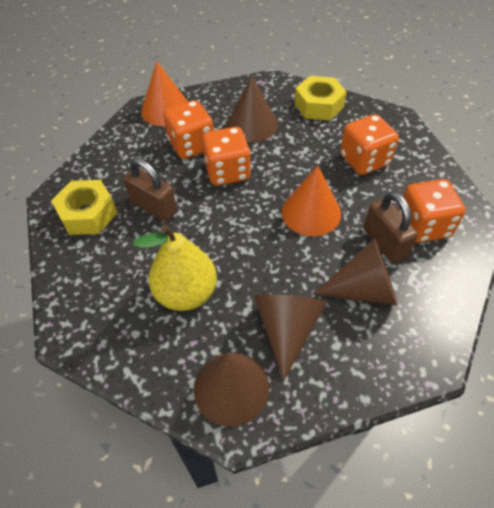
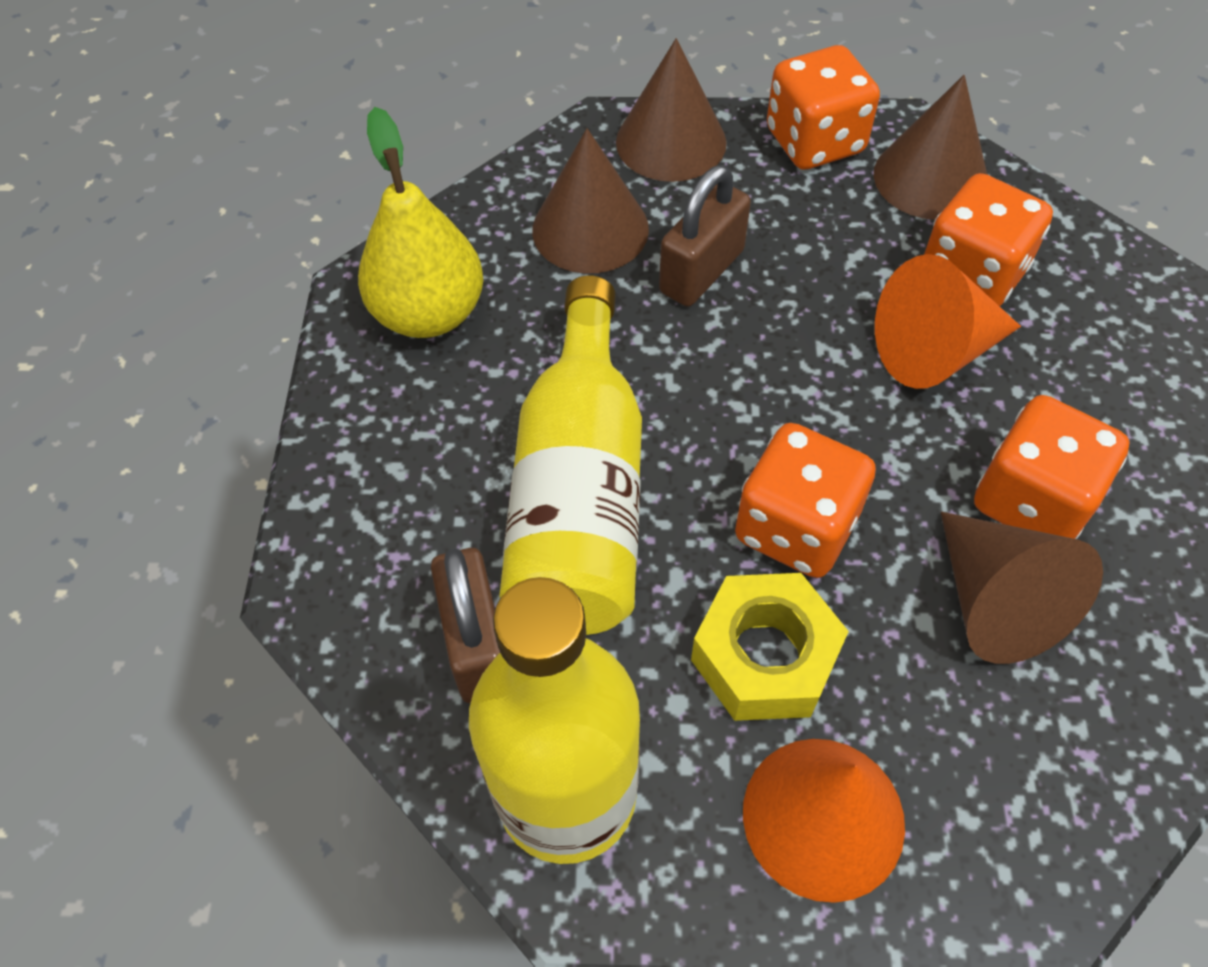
yellow bottle: 0 -> 2
yellow nut: 2 -> 1

